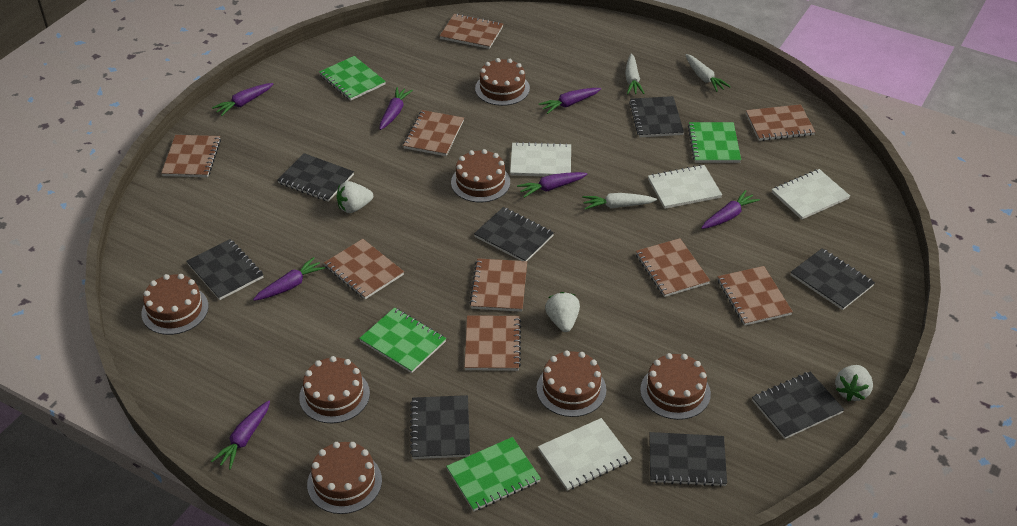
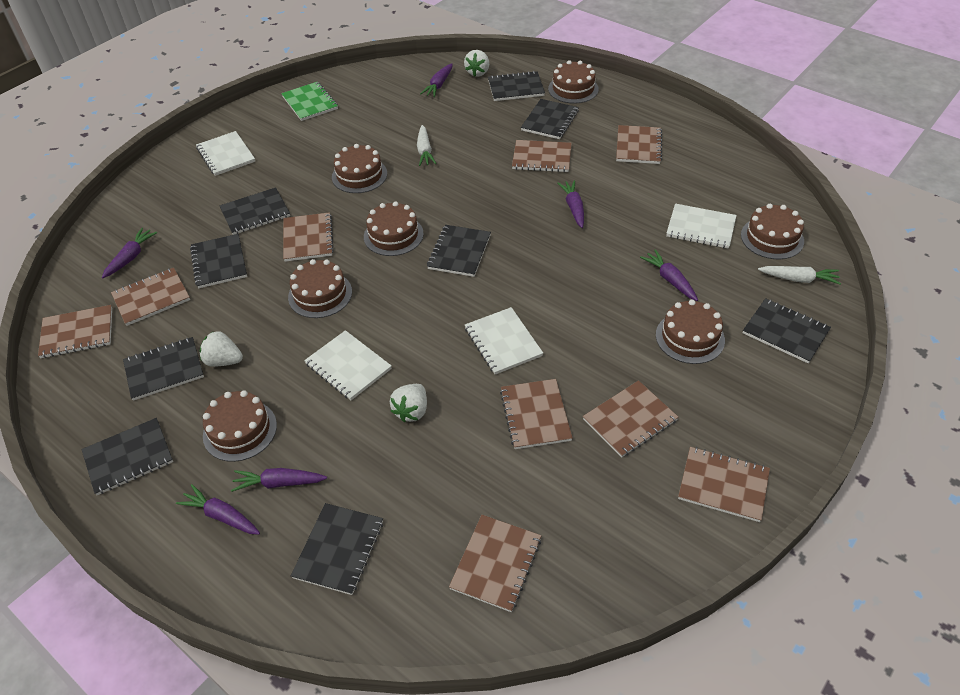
black notebook: 8 -> 9
green notebook: 4 -> 1
purple carrot: 7 -> 6
white carrot: 3 -> 2

